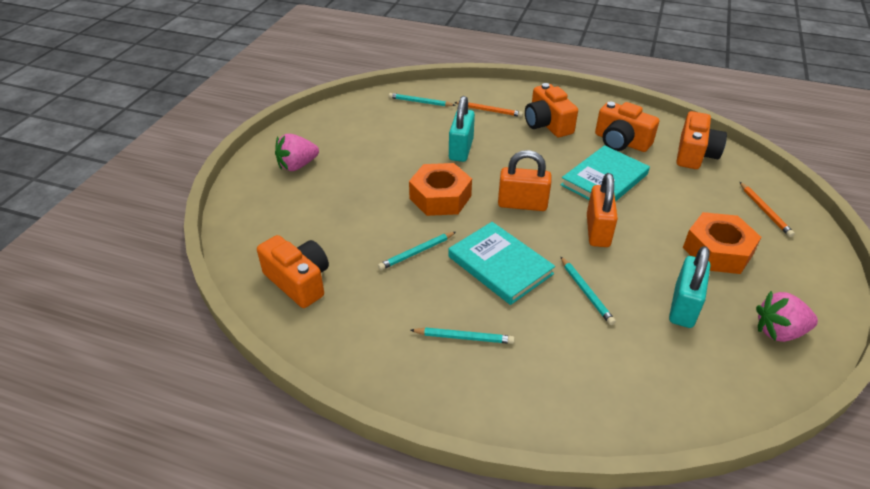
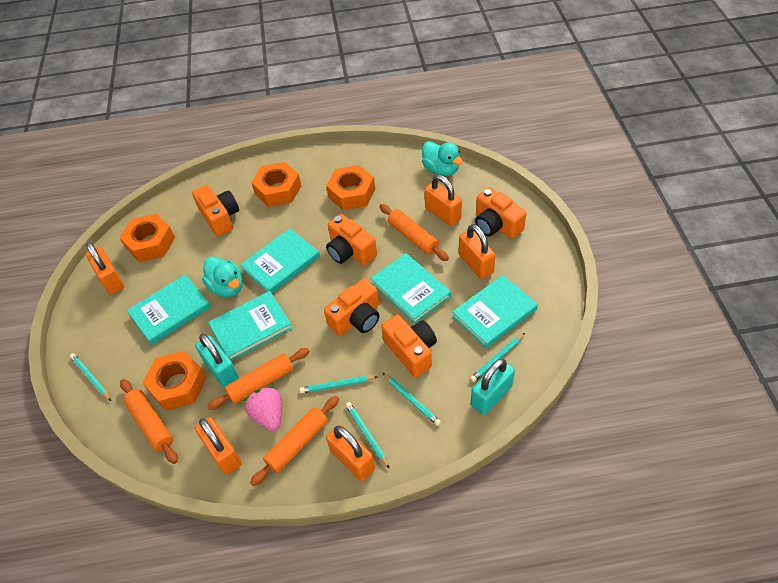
orange camera: 4 -> 5
orange nut: 2 -> 4
orange padlock: 2 -> 5
orange pencil: 2 -> 0
orange rolling pin: 0 -> 4
pink strawberry: 2 -> 1
turquoise book: 2 -> 5
turquoise duck: 0 -> 2
turquoise pencil: 4 -> 5

